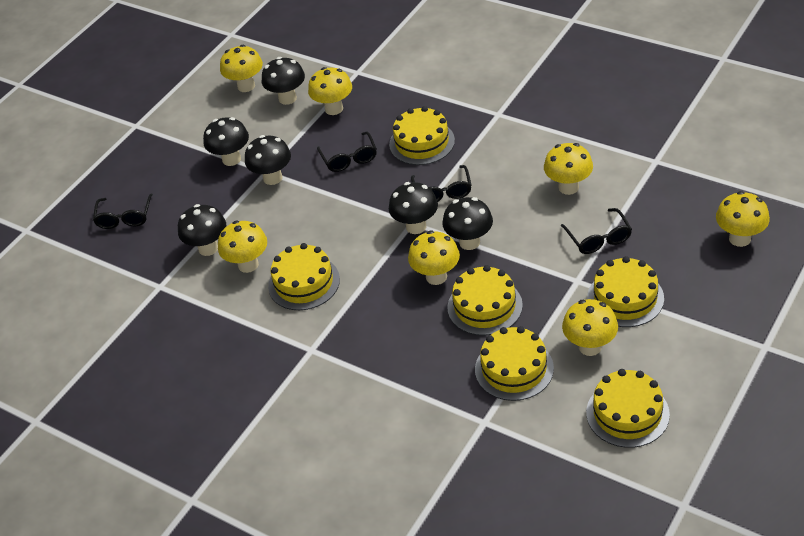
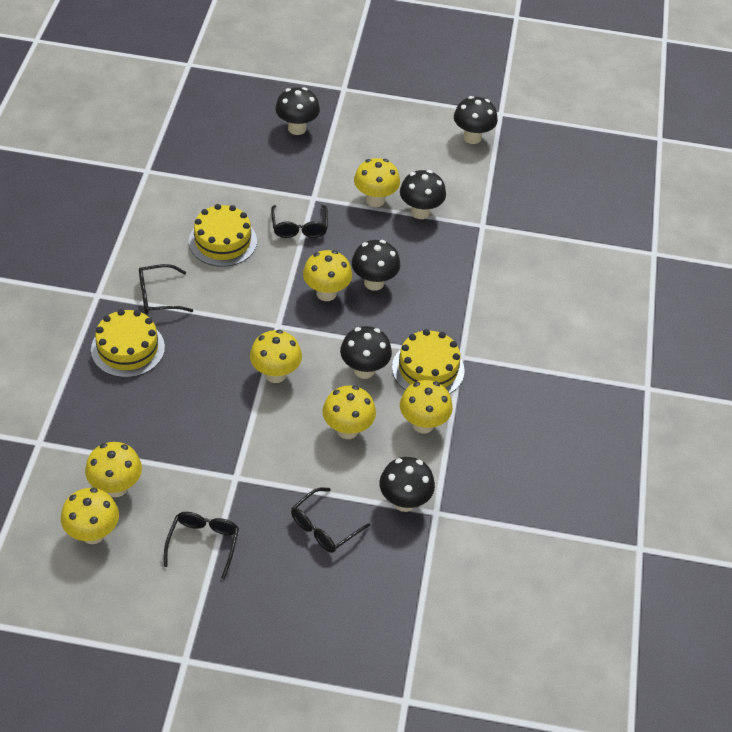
yellow cake: 6 -> 3

